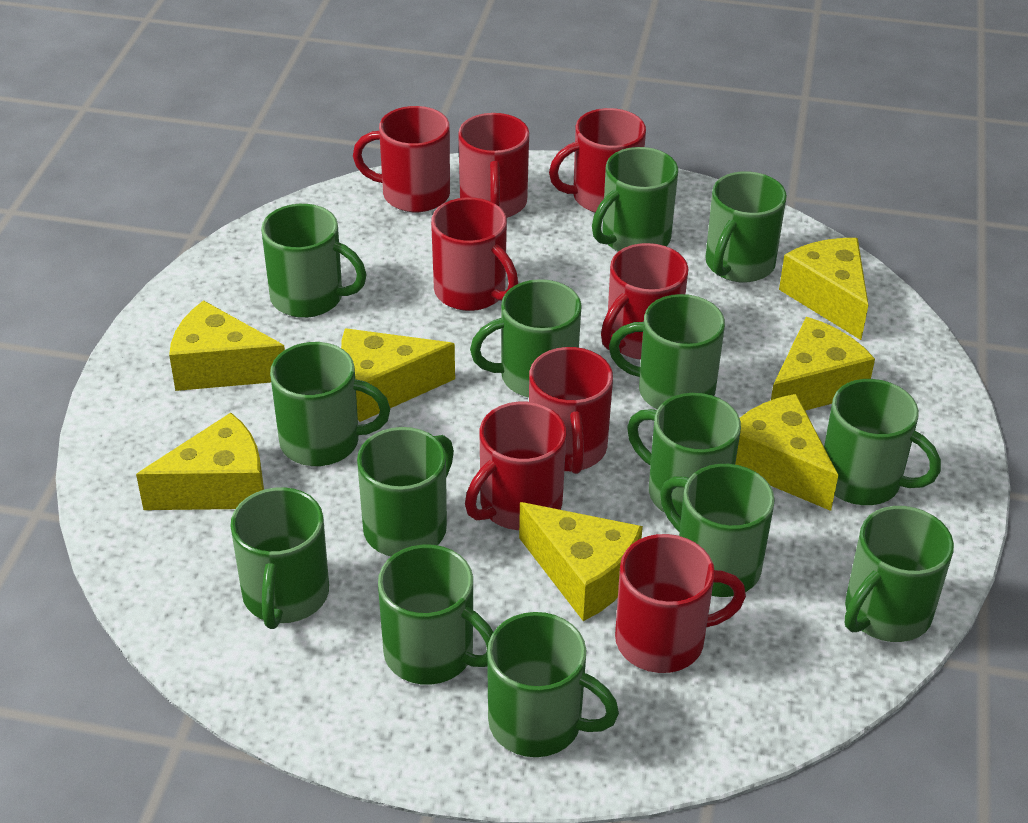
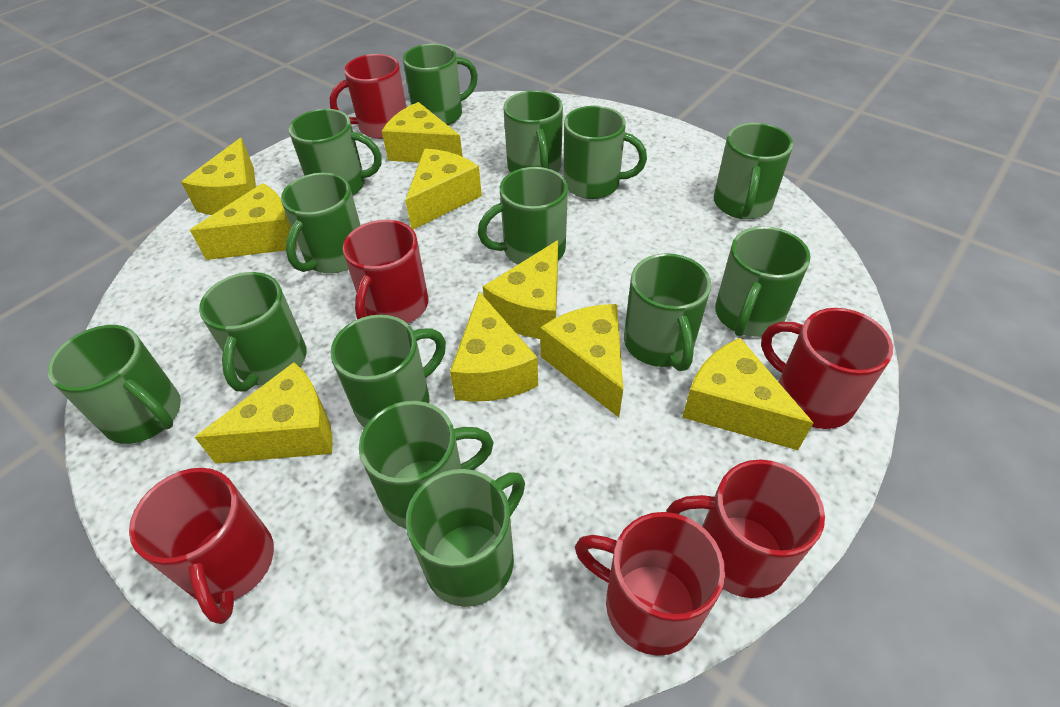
red mug: 8 -> 6
yellow cheese: 7 -> 9

